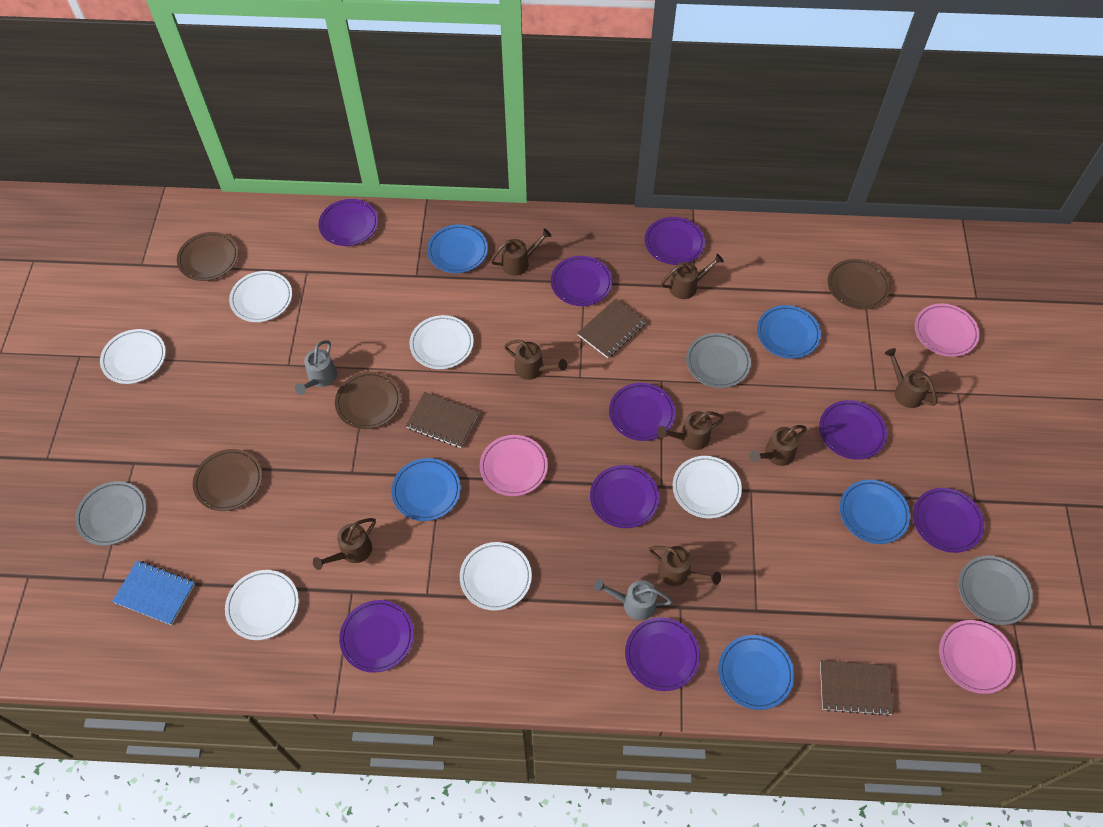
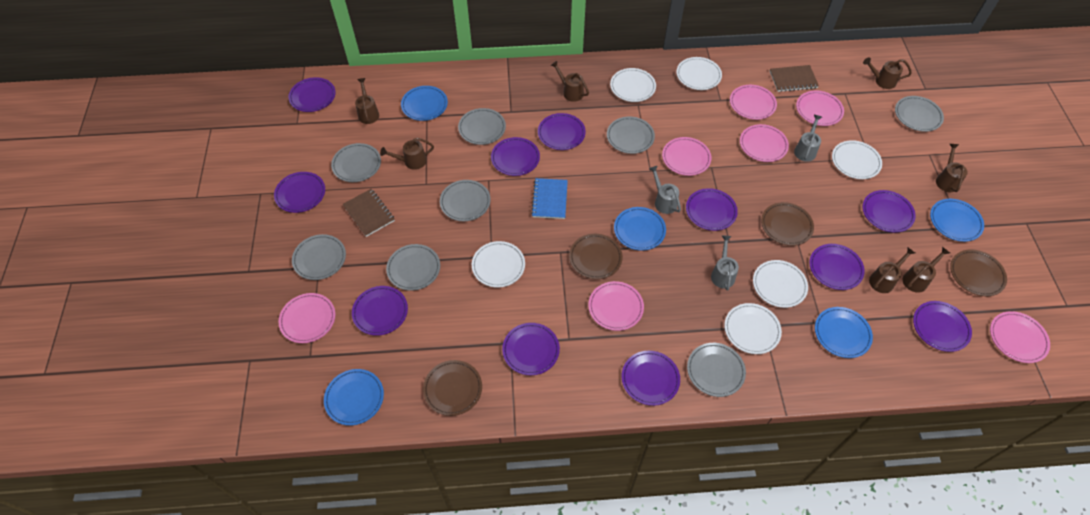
brown notebook: 3 -> 2
brown watering can: 8 -> 7
grey plate: 3 -> 8
grey watering can: 2 -> 3
pink plate: 3 -> 7
purple plate: 9 -> 11

